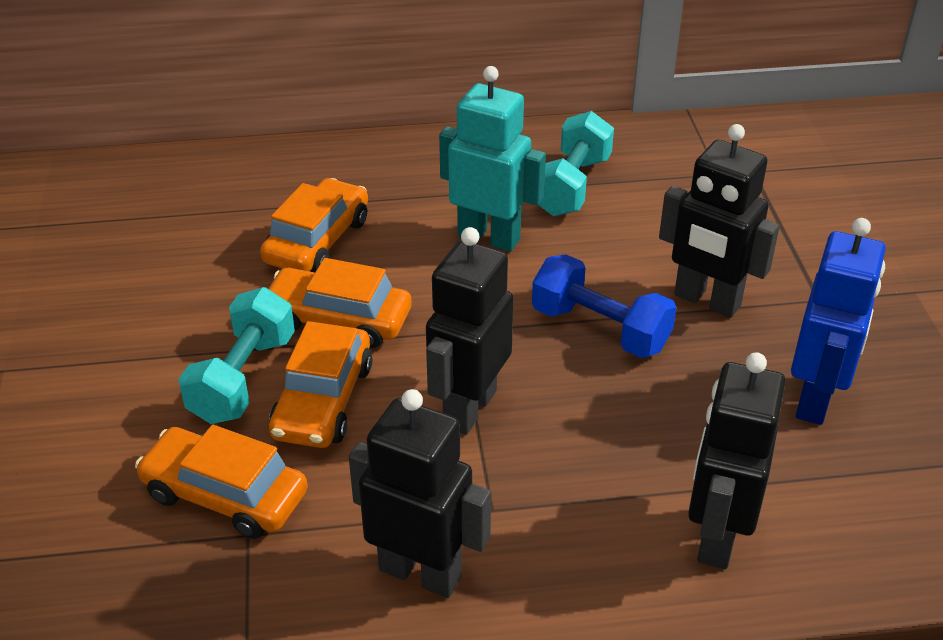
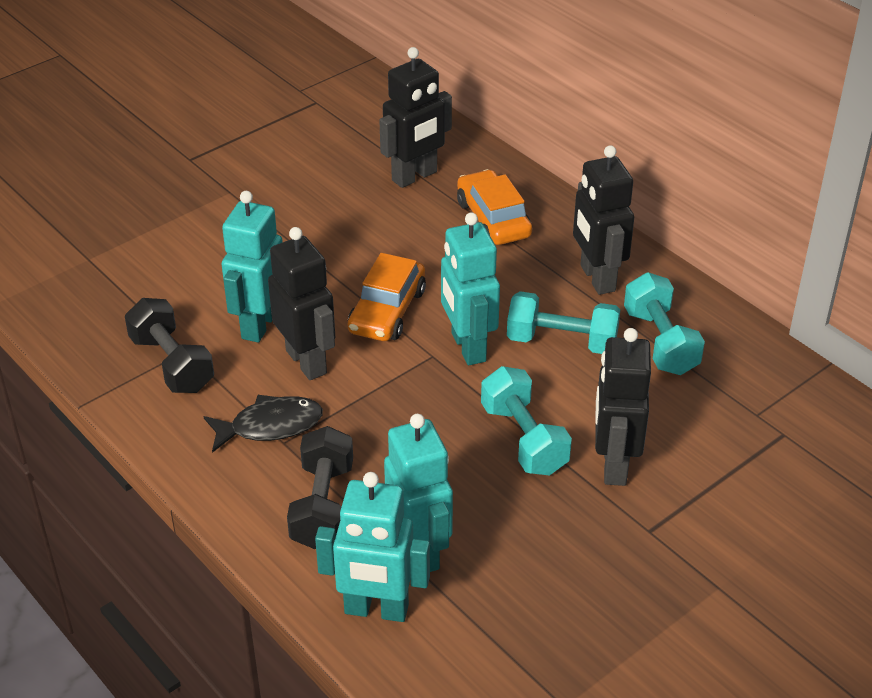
black dumbbell: 0 -> 2
black fish: 0 -> 1
blue dumbbell: 1 -> 0
blue robot: 1 -> 0
orange car: 4 -> 2
turquoise dumbbell: 2 -> 3
turquoise robot: 1 -> 4

